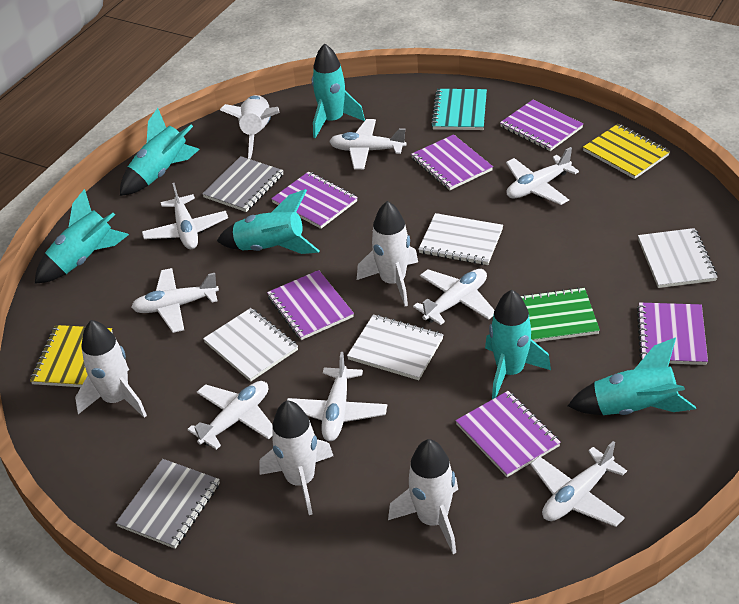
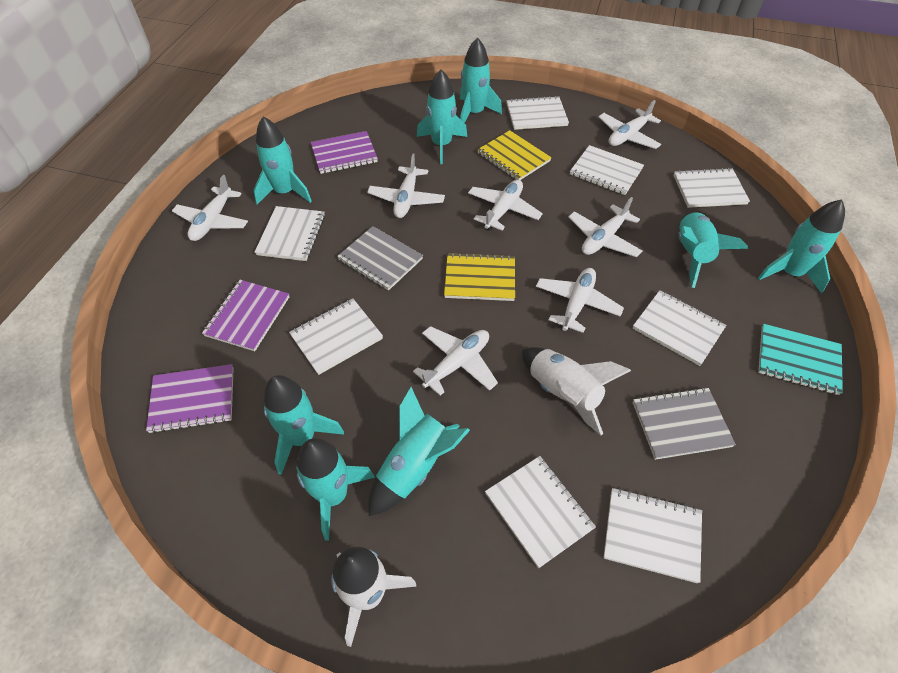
green notebook: 1 -> 0
purple notebook: 6 -> 3
turquoise rocket: 6 -> 8
white notebook: 4 -> 8
white plane: 8 -> 7
white rocket: 5 -> 2

